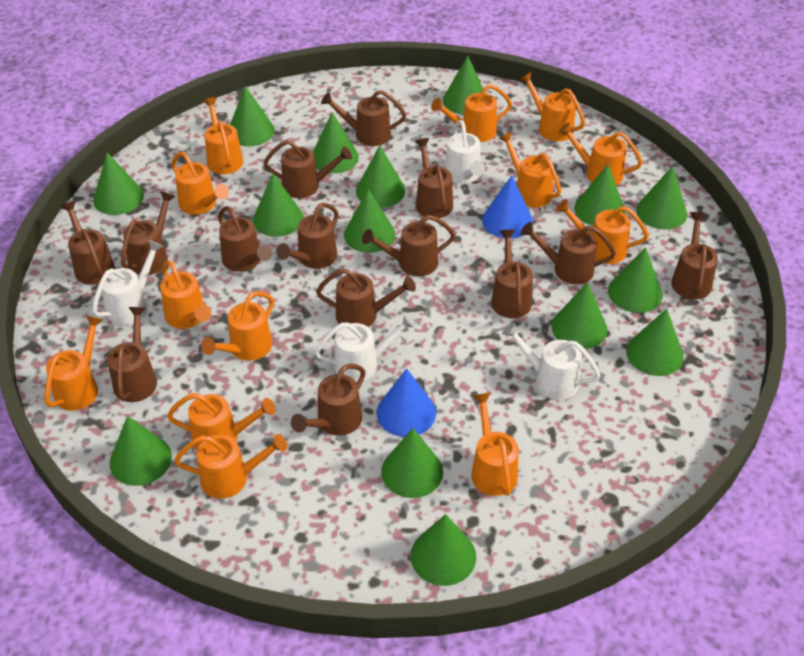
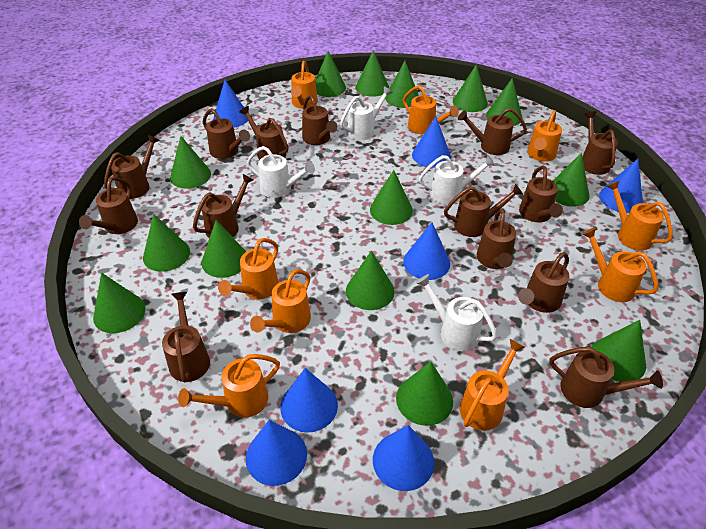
blue cone: 2 -> 7
green cone: 15 -> 14
orange watering can: 13 -> 9

